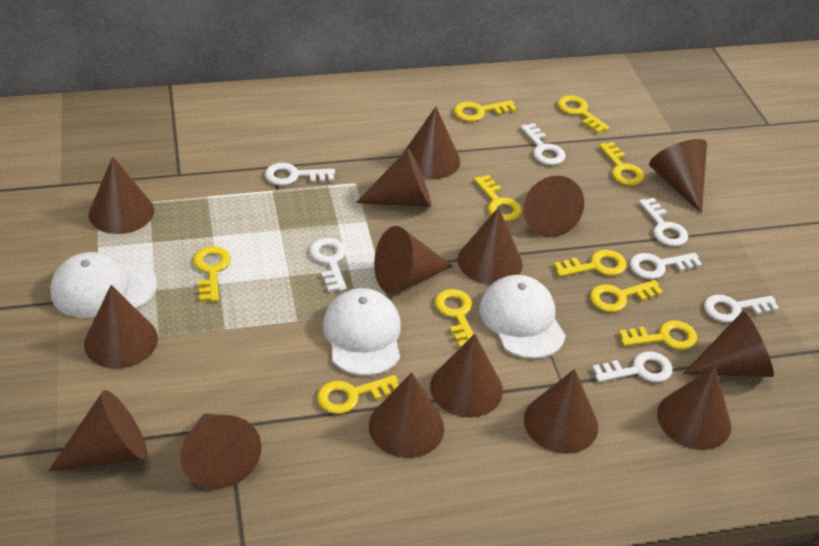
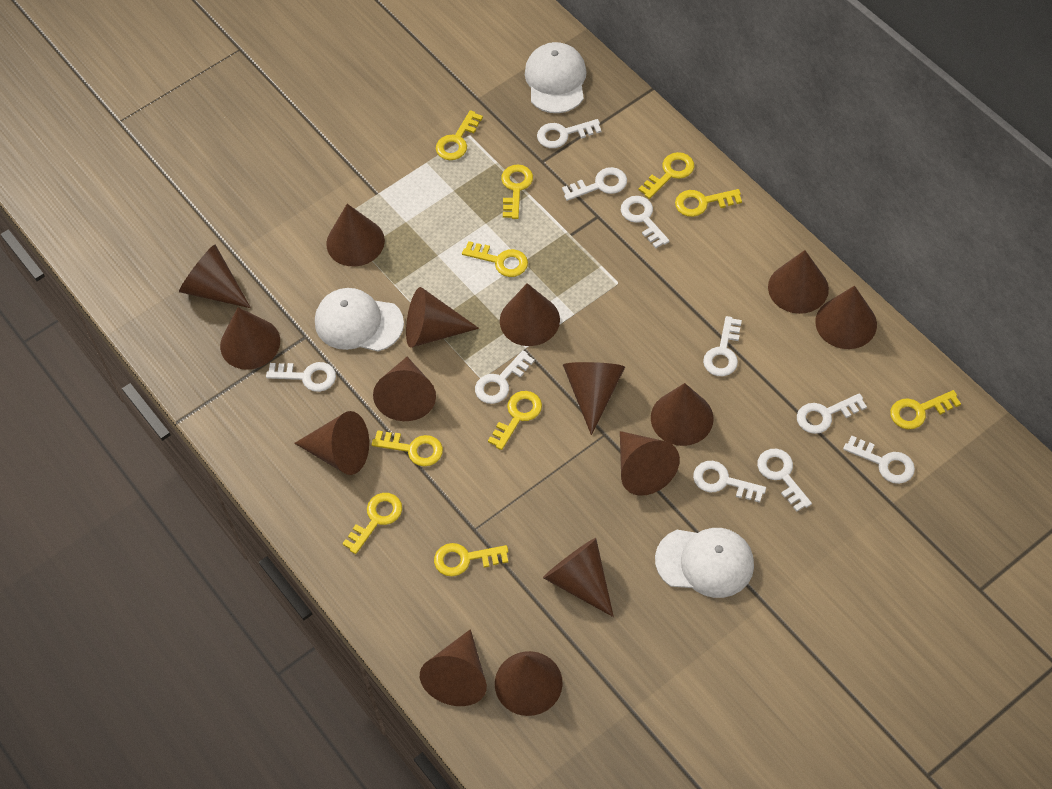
white key: 7 -> 10

